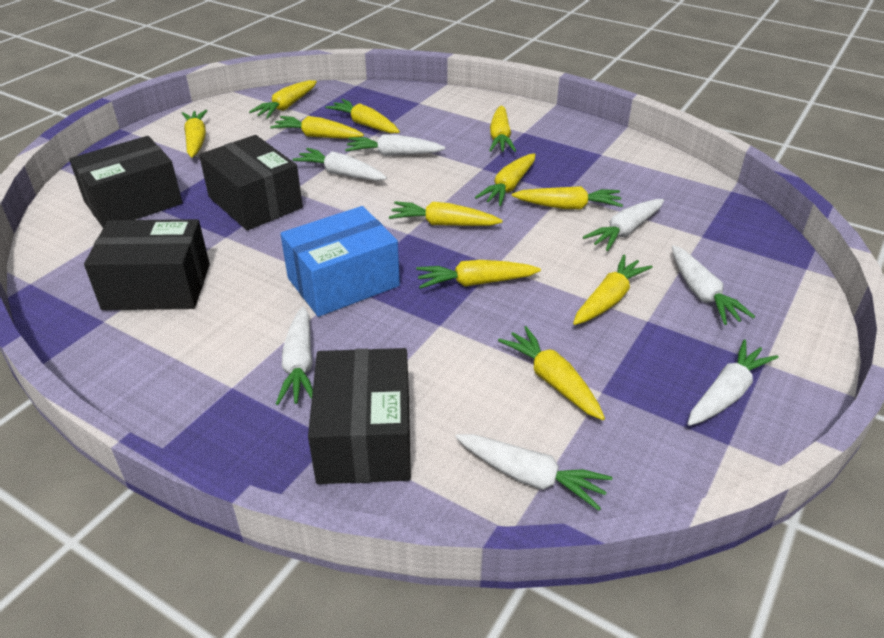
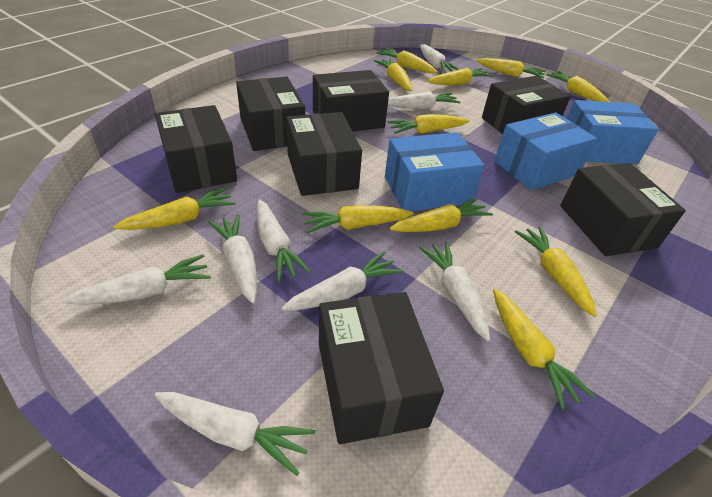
black box: 4 -> 7
blue box: 1 -> 3
white carrot: 7 -> 8

